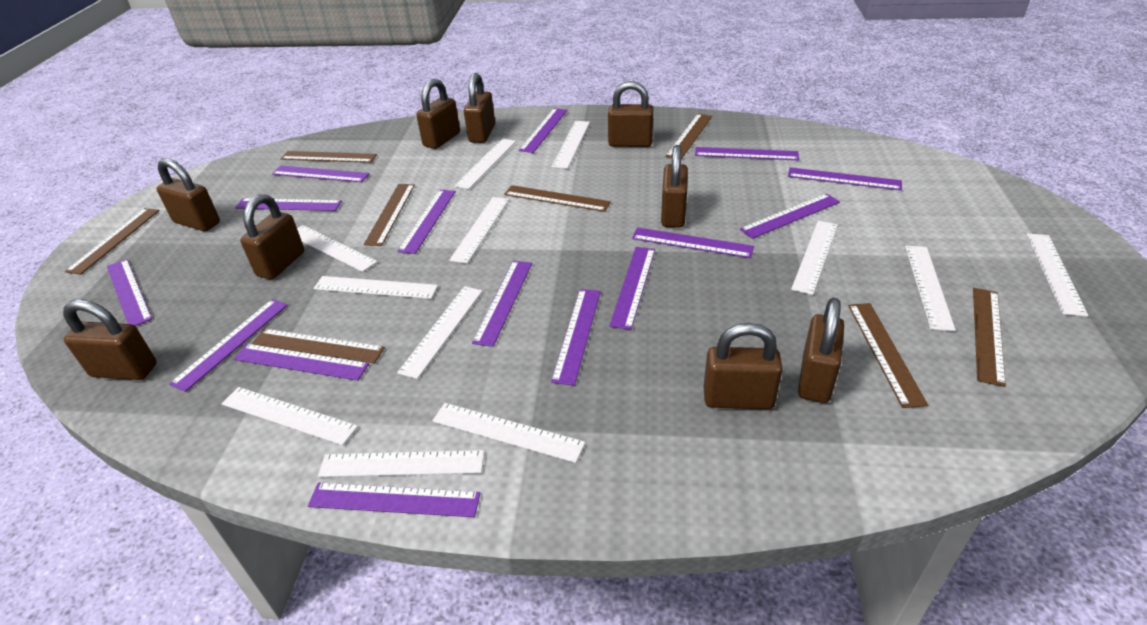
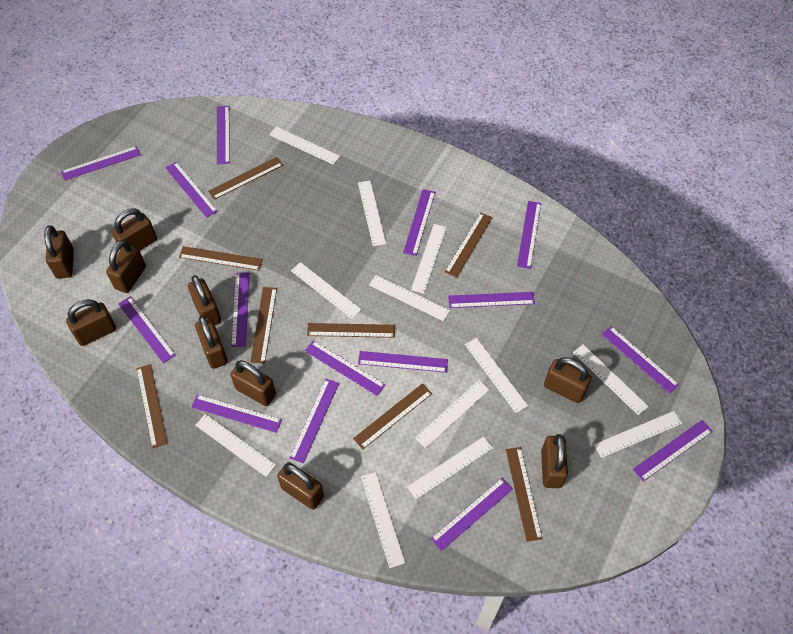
brown padlock: 9 -> 10

